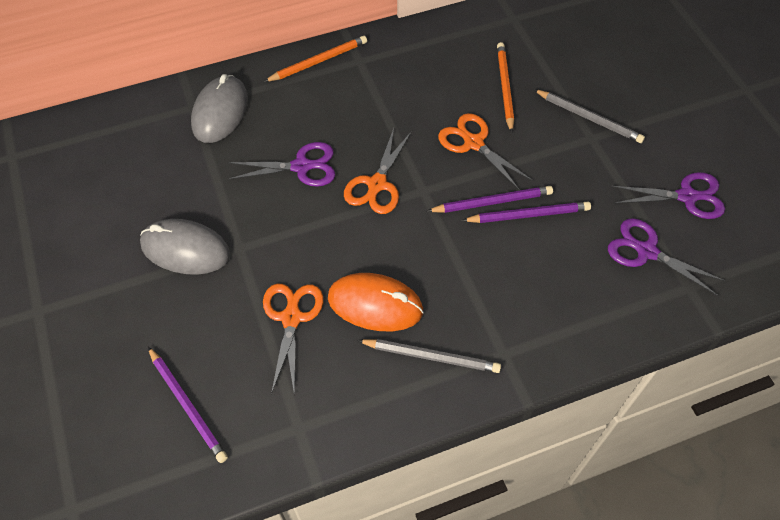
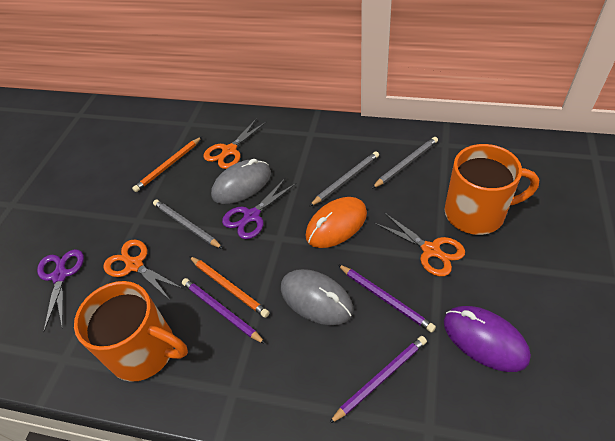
grey pencil: 2 -> 3
orange mug: 0 -> 2
purple mouse: 0 -> 1
purple scissors: 3 -> 2

